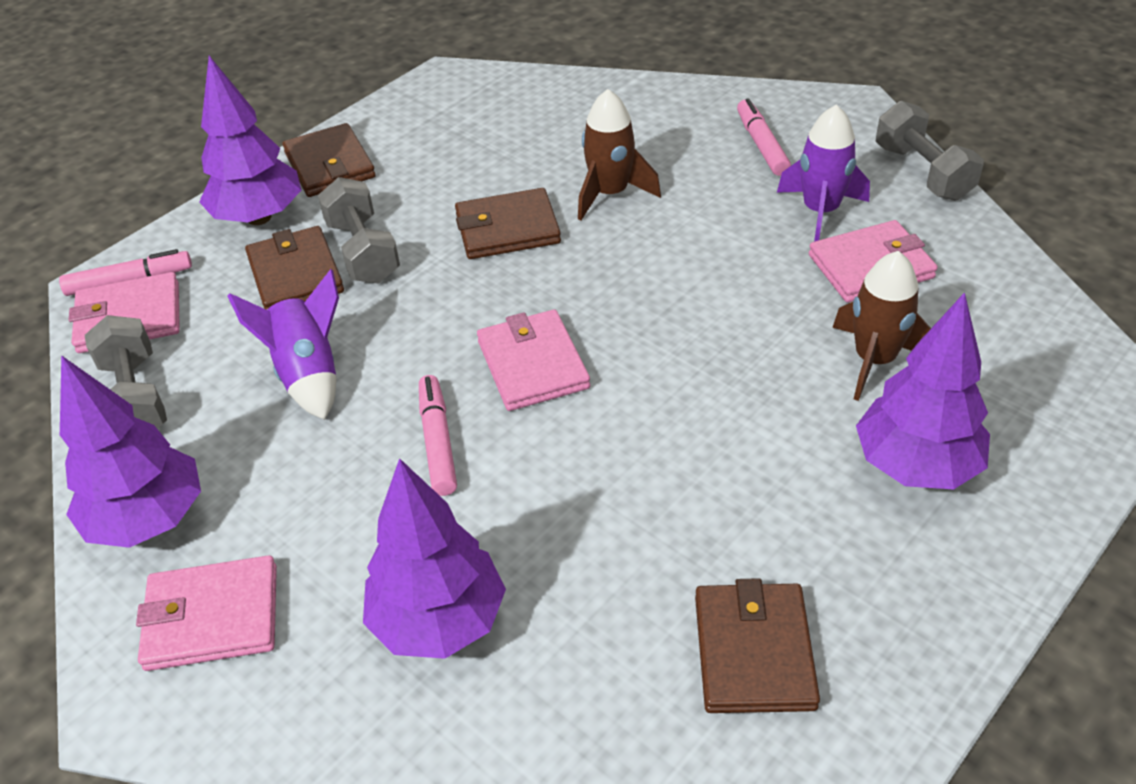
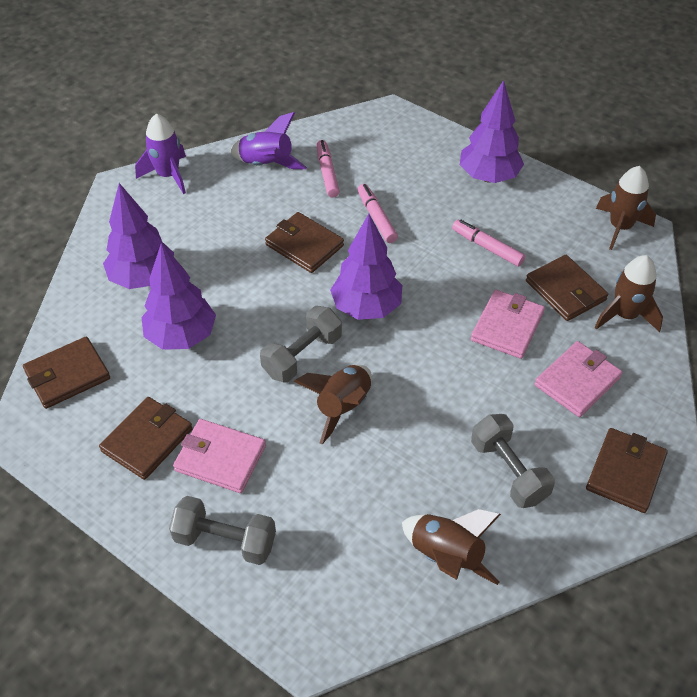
brown rocket: 2 -> 4
brown wallet: 4 -> 5
pink wallet: 4 -> 3

